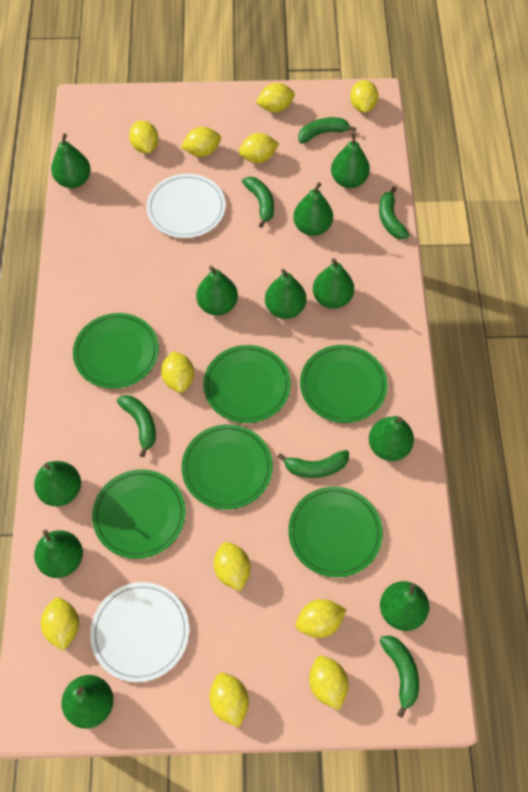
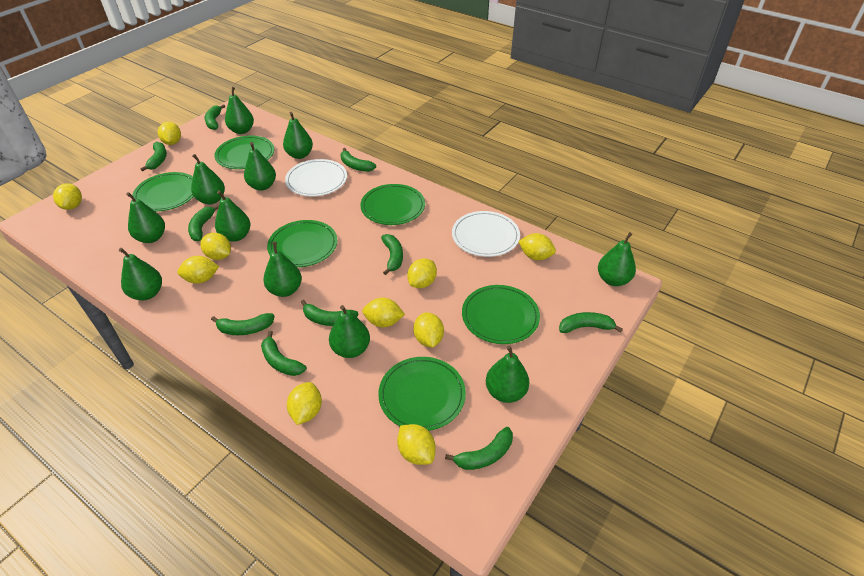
green banana: 6 -> 10
yellow lemon: 11 -> 10

